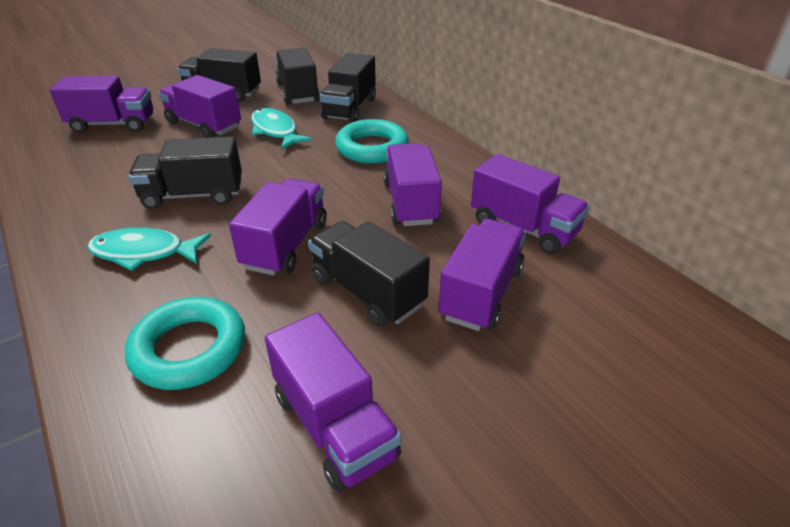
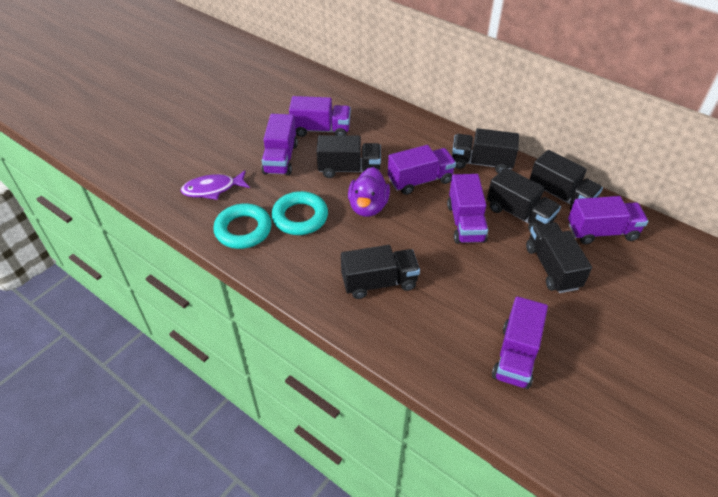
black truck: 5 -> 6
purple duck: 0 -> 1
purple fish: 0 -> 1
purple truck: 7 -> 6
turquoise fish: 2 -> 0

